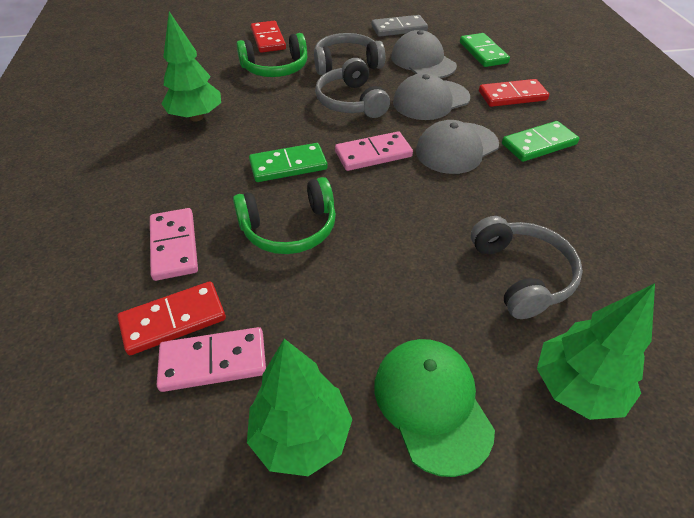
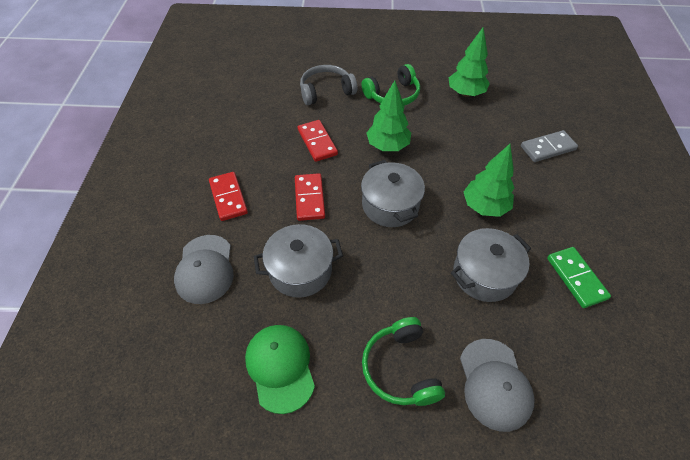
green domino: 3 -> 1
grey cap: 3 -> 2
grey headphones: 3 -> 1
grey pot: 0 -> 3
pink domino: 3 -> 0

